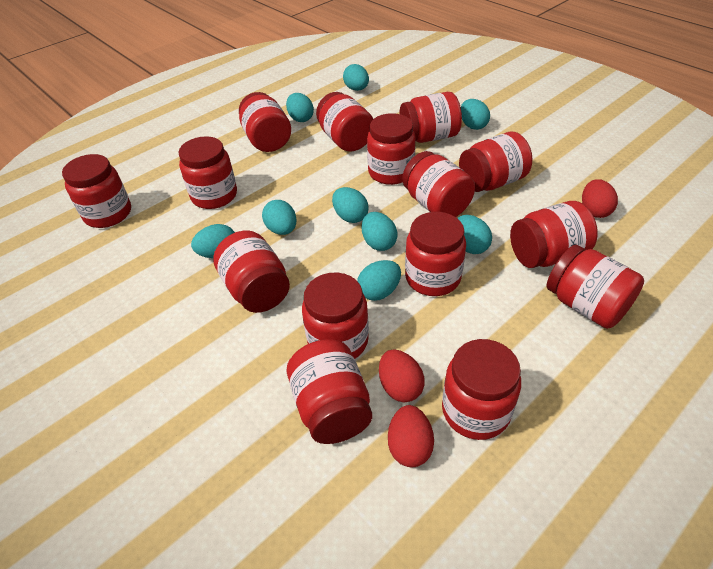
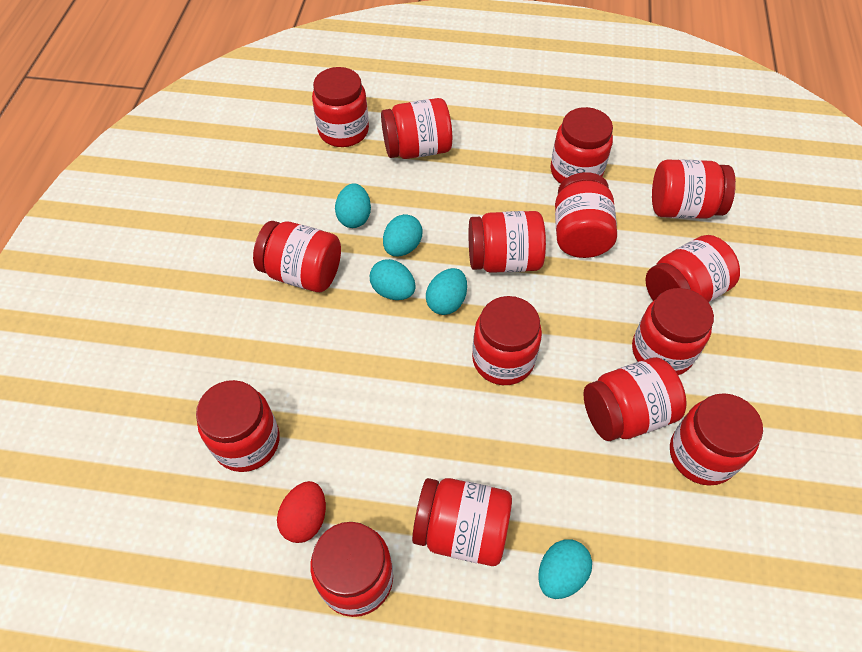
red egg: 3 -> 1
turquoise egg: 9 -> 5

